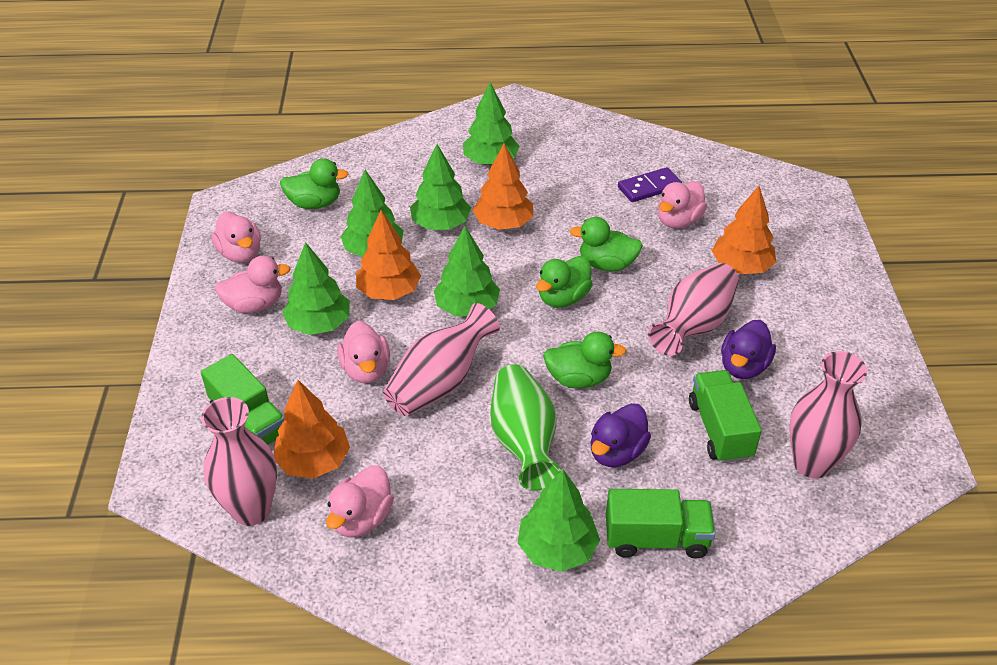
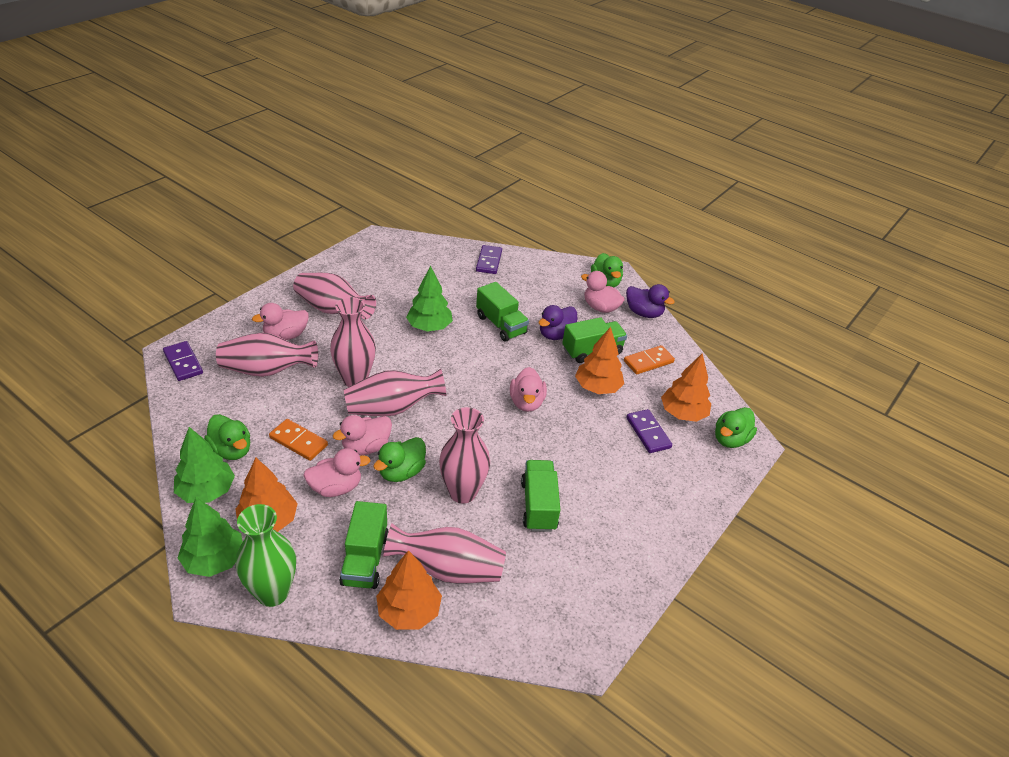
green tree: 6 -> 3
green truck: 3 -> 4
orange domino: 0 -> 2
pink vase: 4 -> 6
purple domino: 1 -> 3

